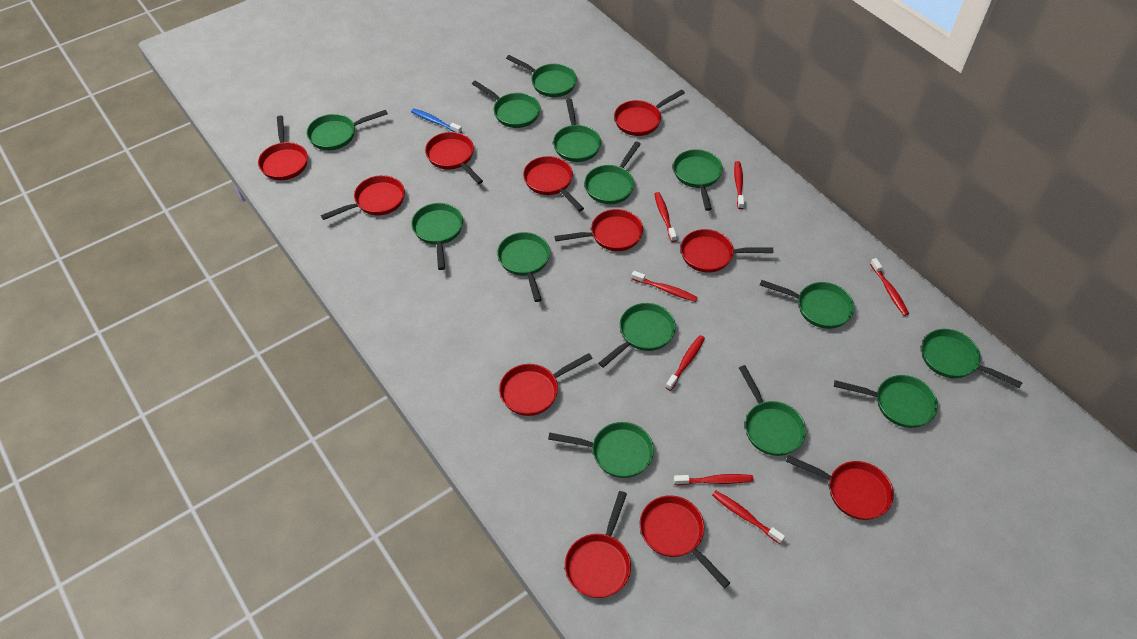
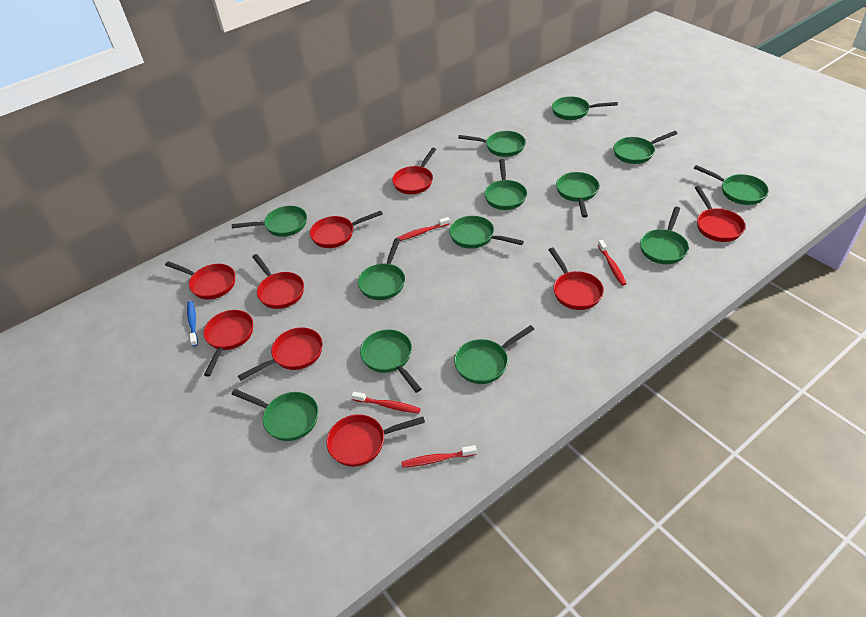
green pan: 14 -> 13
red pan: 11 -> 9
red toothbrush: 7 -> 4

